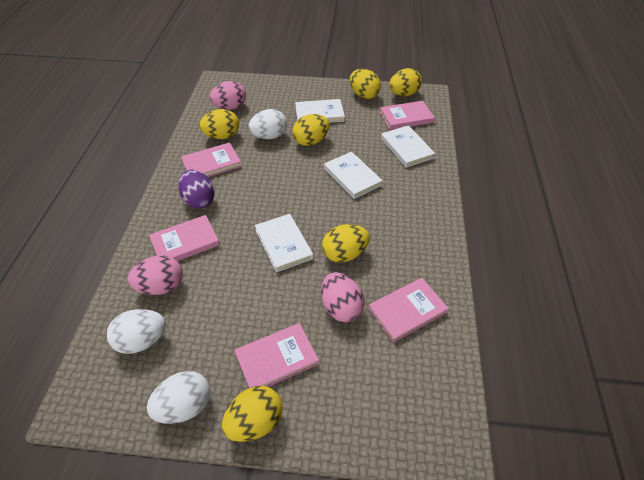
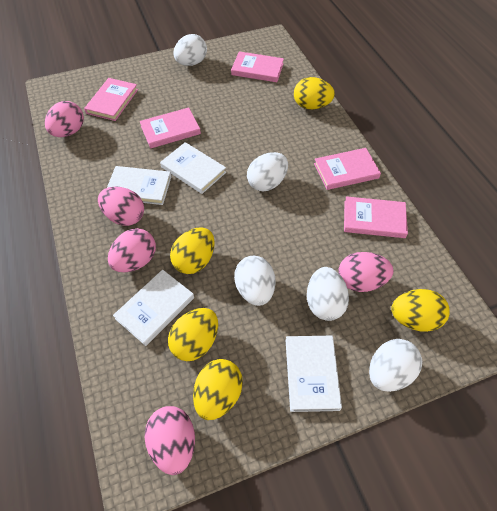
pink egg: 3 -> 5
purple egg: 1 -> 0
white egg: 3 -> 5
yellow egg: 6 -> 5

